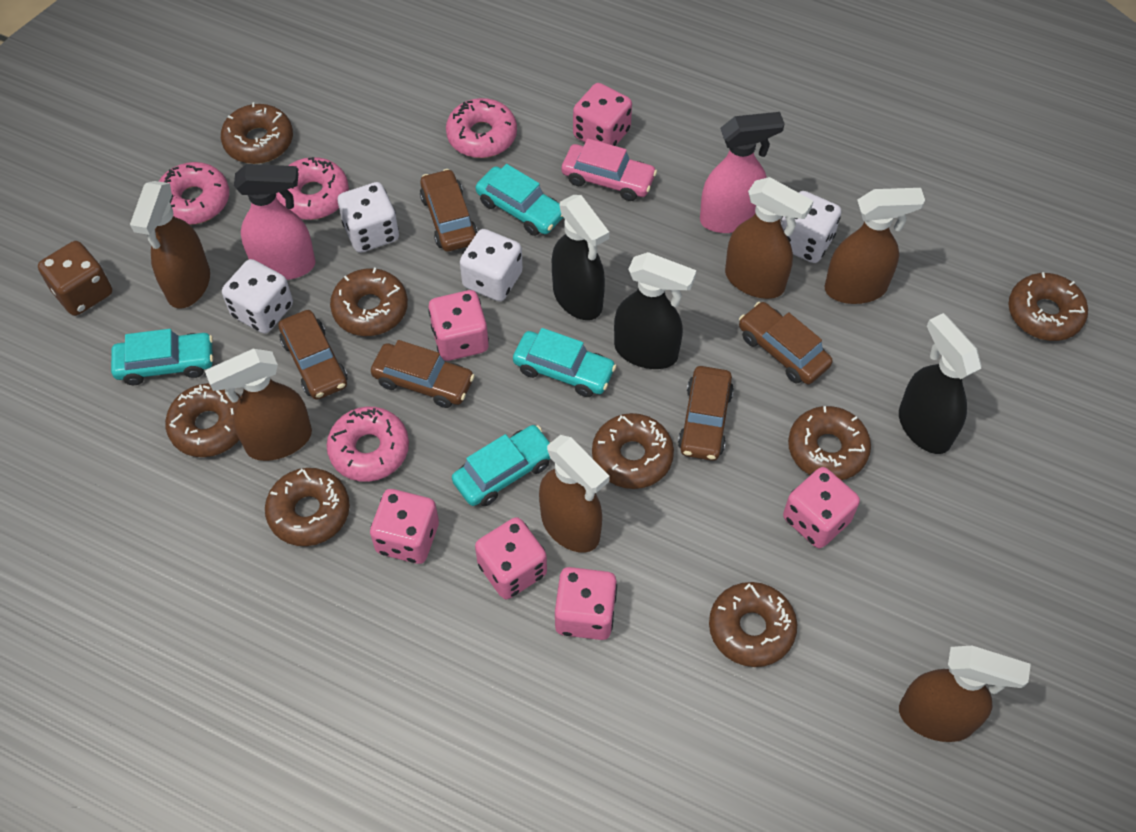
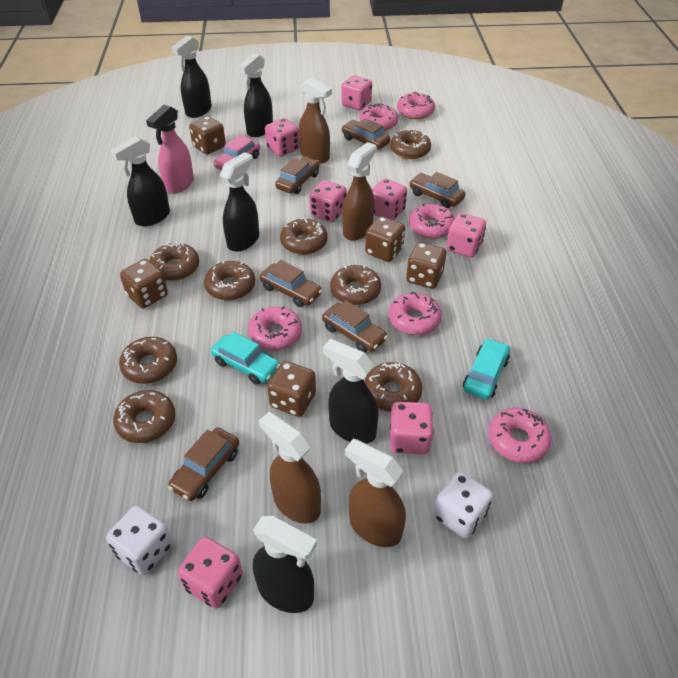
black spray bottle: 3 -> 6
brown car: 5 -> 6
brown dice: 1 -> 5
brown spray bottle: 6 -> 4
pink dice: 6 -> 7
pink donut: 4 -> 6
pink spray bottle: 2 -> 1
turquoise car: 4 -> 2
white dice: 4 -> 2

